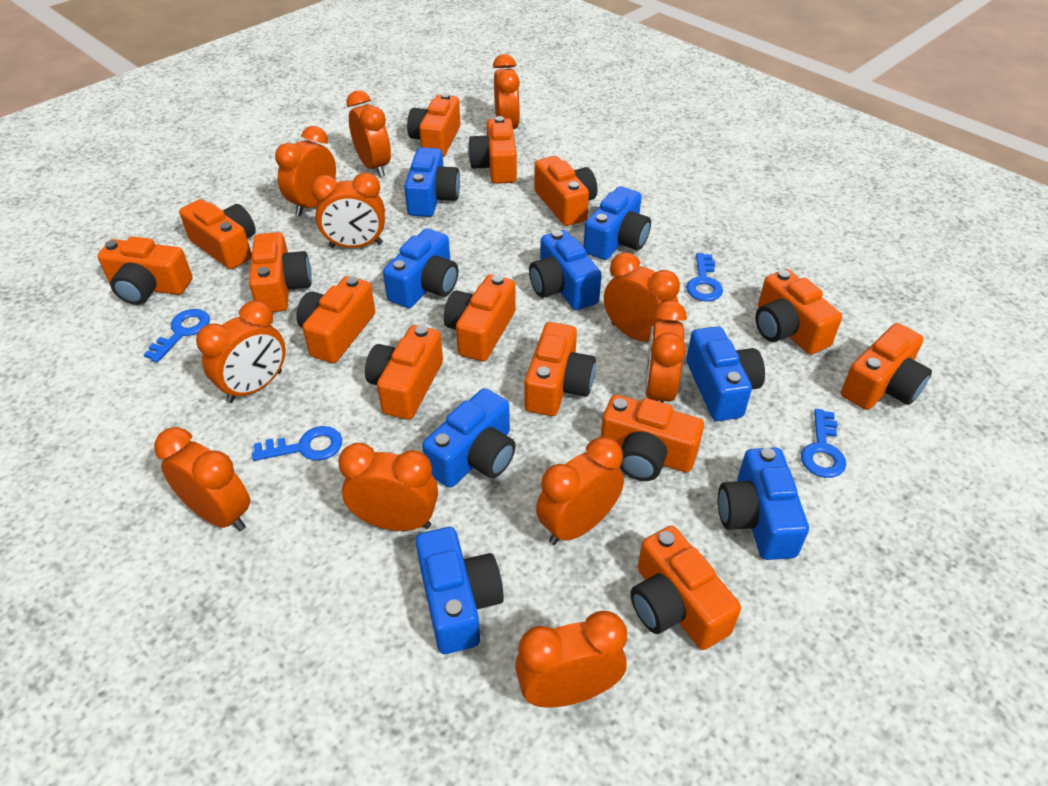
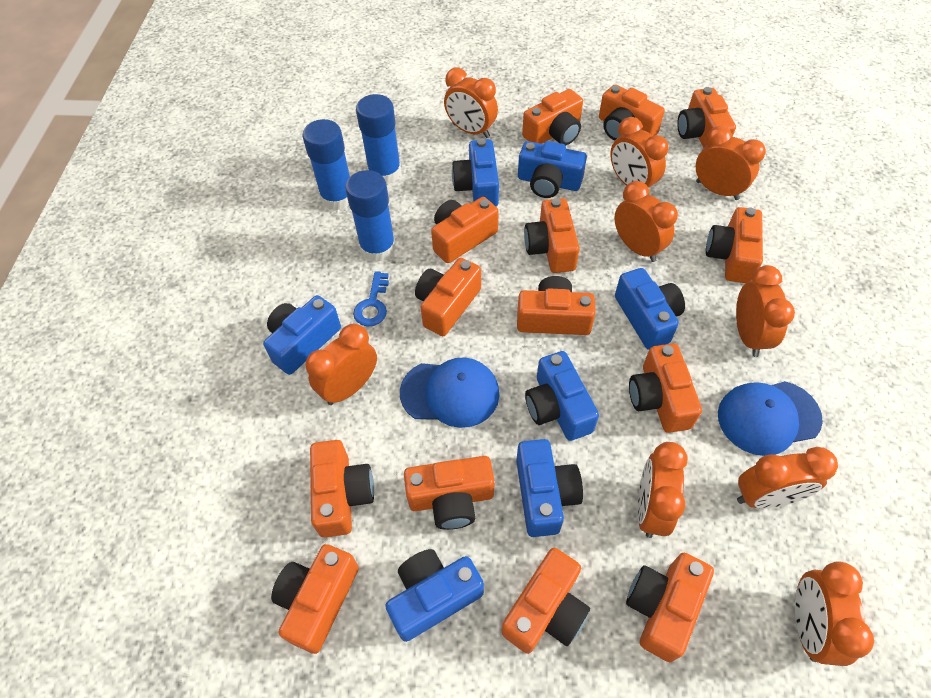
blue camera: 8 -> 7
blue cap: 0 -> 2
blue glue stick: 0 -> 3
blue key: 4 -> 1
orange clock: 11 -> 9

